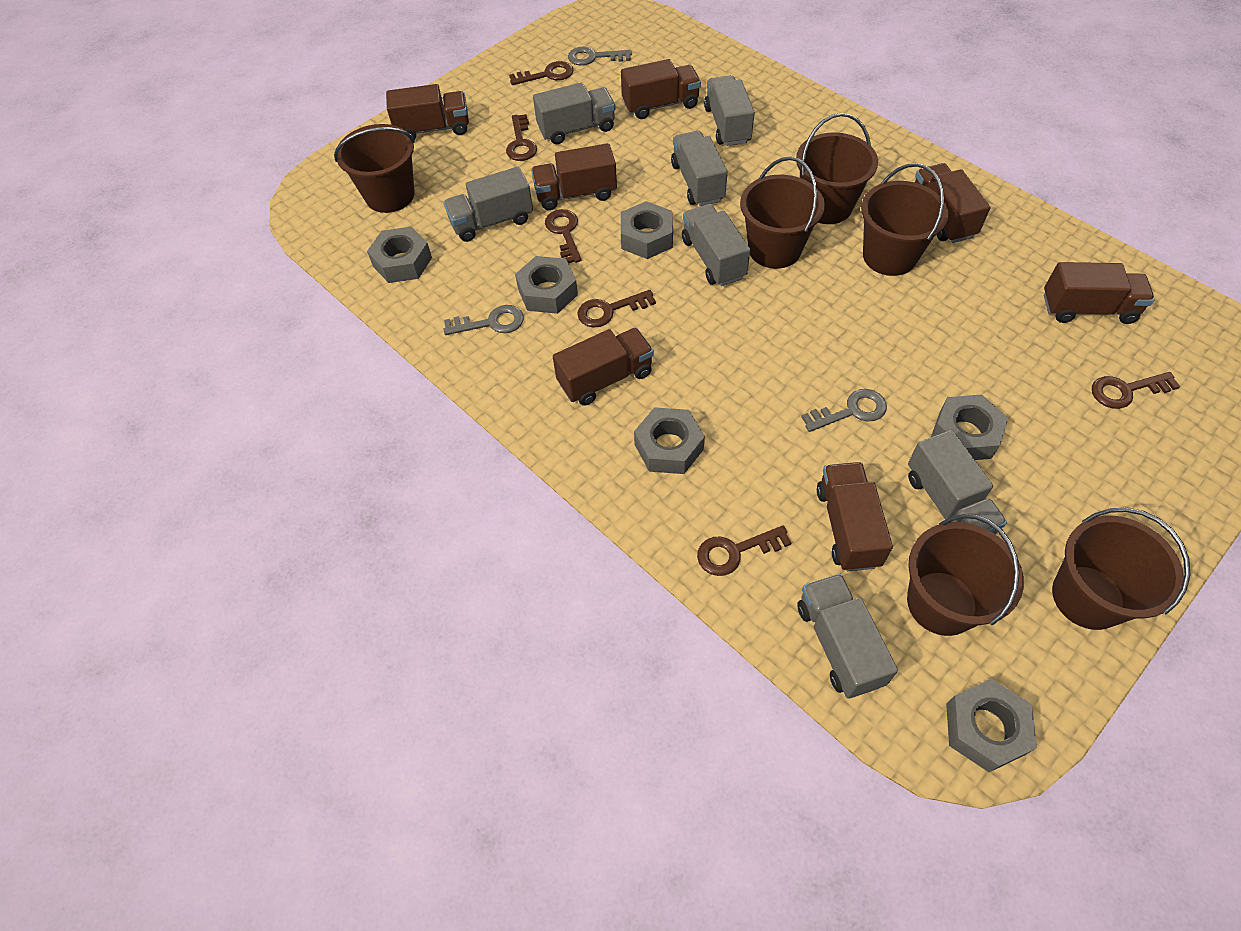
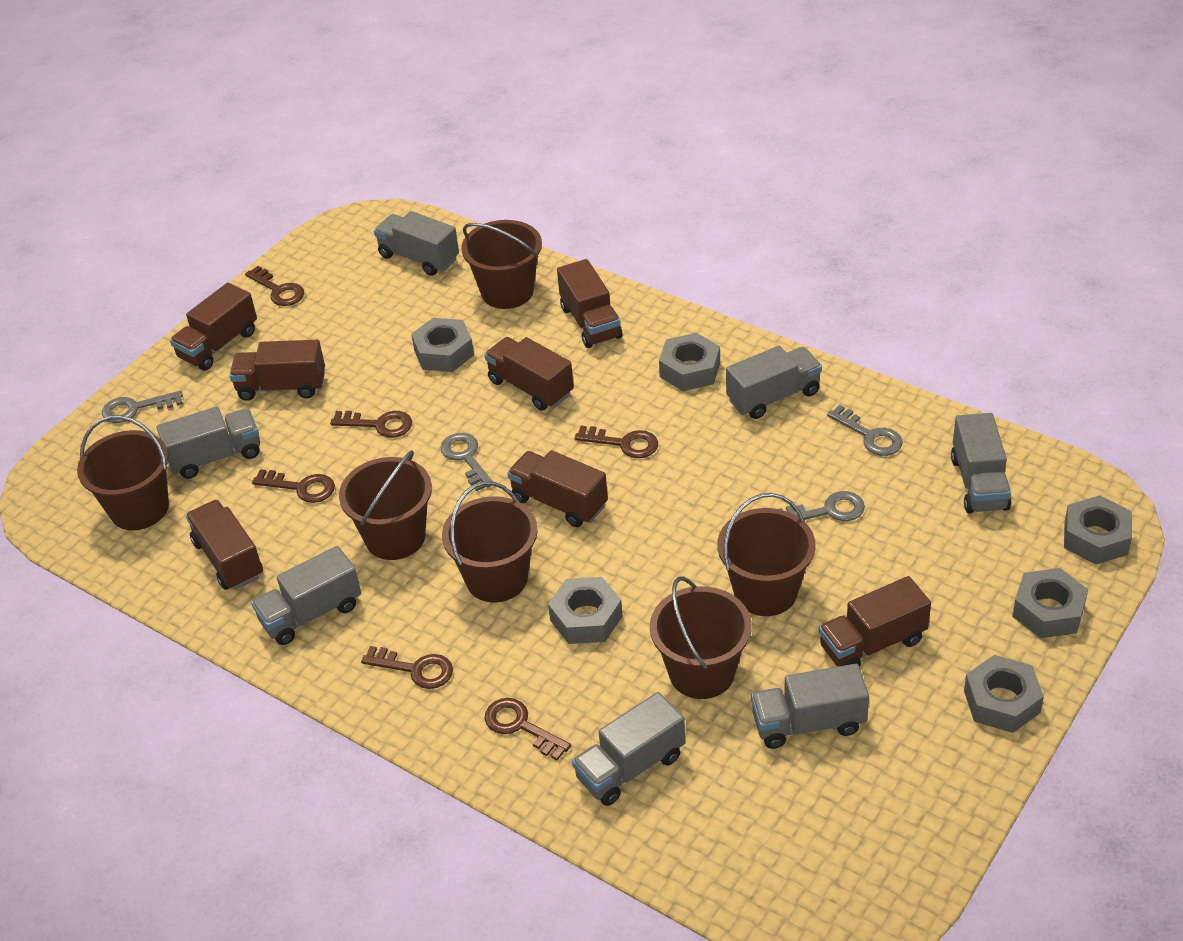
grey key: 3 -> 4

